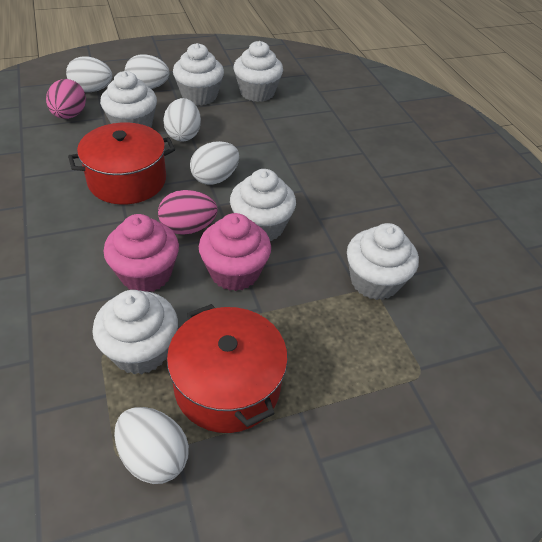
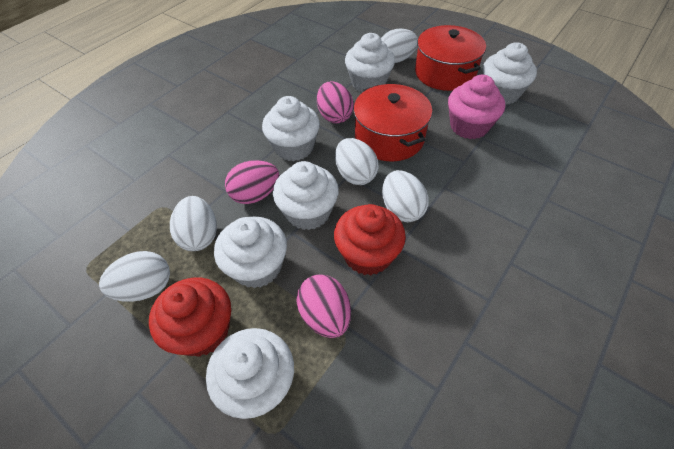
pink cupcake: 2 -> 1
pink egg: 2 -> 3
red cupcake: 0 -> 2

